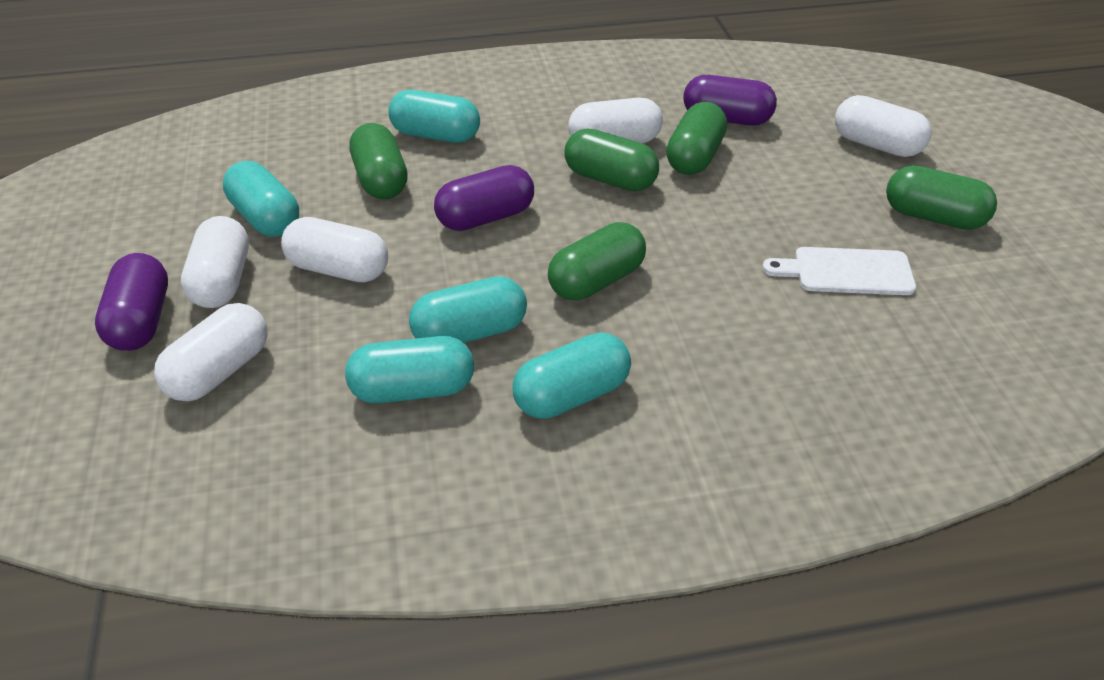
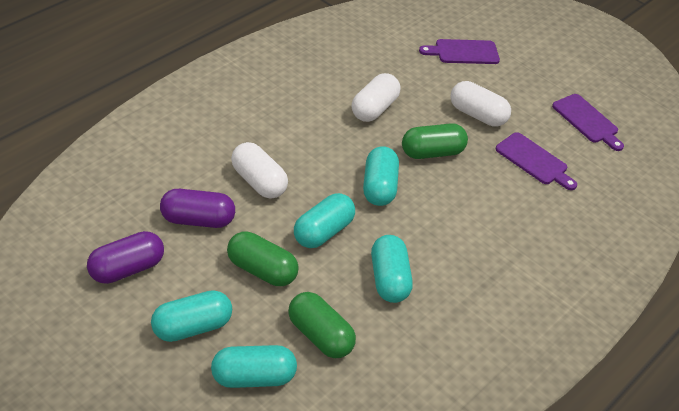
green capsule: 5 -> 3
purple capsule: 3 -> 2
purple cutting board: 0 -> 3
white capsule: 5 -> 3
white cutting board: 1 -> 0

